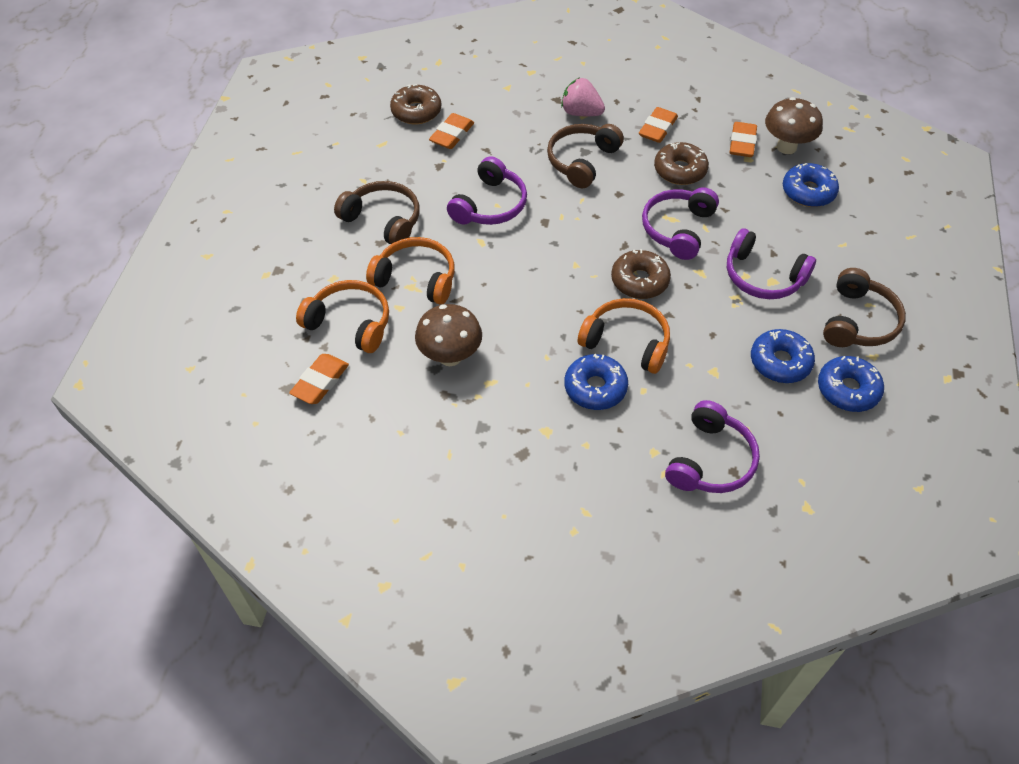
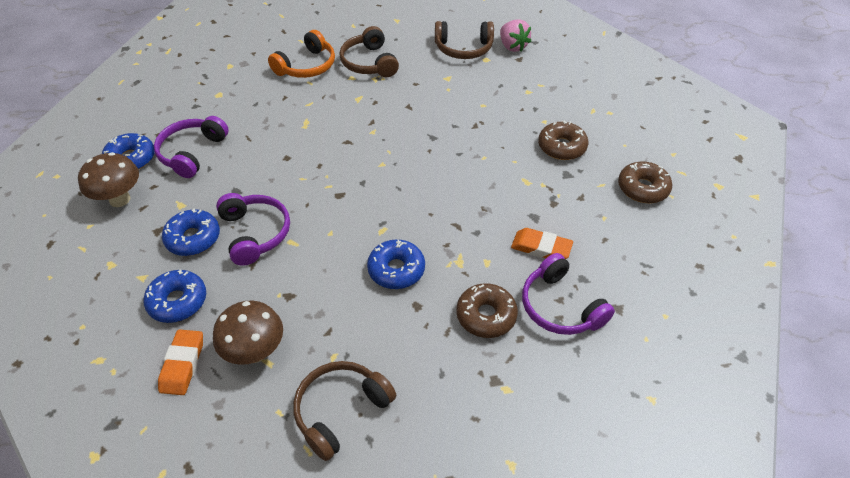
orange eraser: 4 -> 2
orange headphones: 3 -> 1
purple headphones: 4 -> 3

